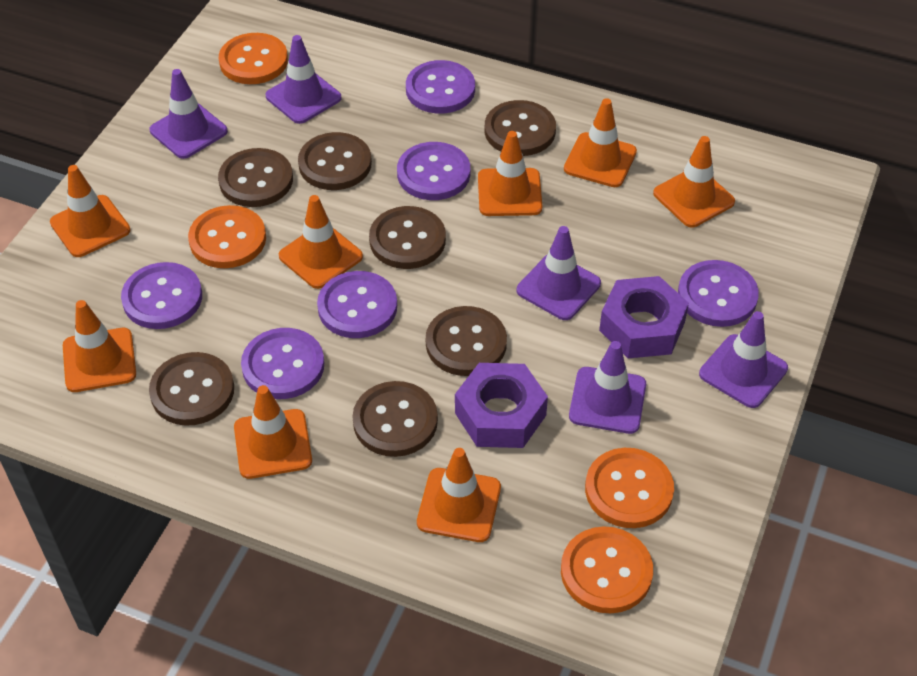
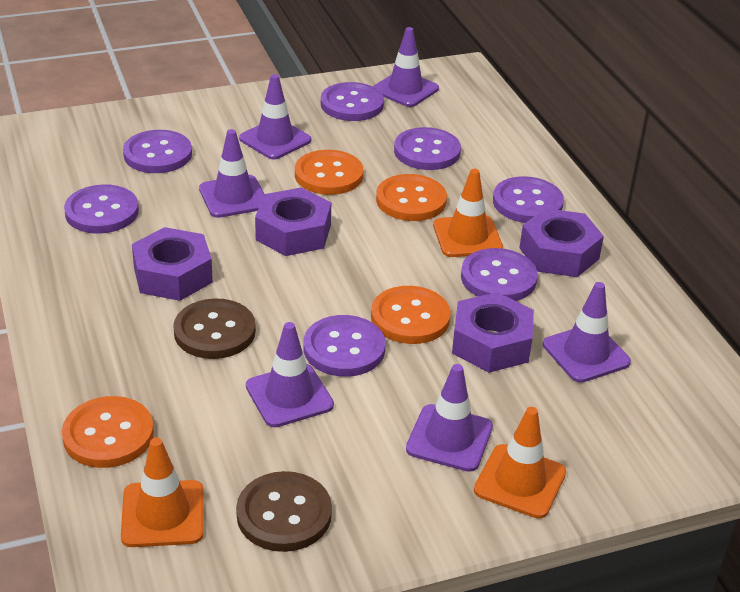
brown button: 7 -> 2
orange traffic cone: 8 -> 3
purple button: 6 -> 7
purple nut: 2 -> 4
purple traffic cone: 5 -> 6

